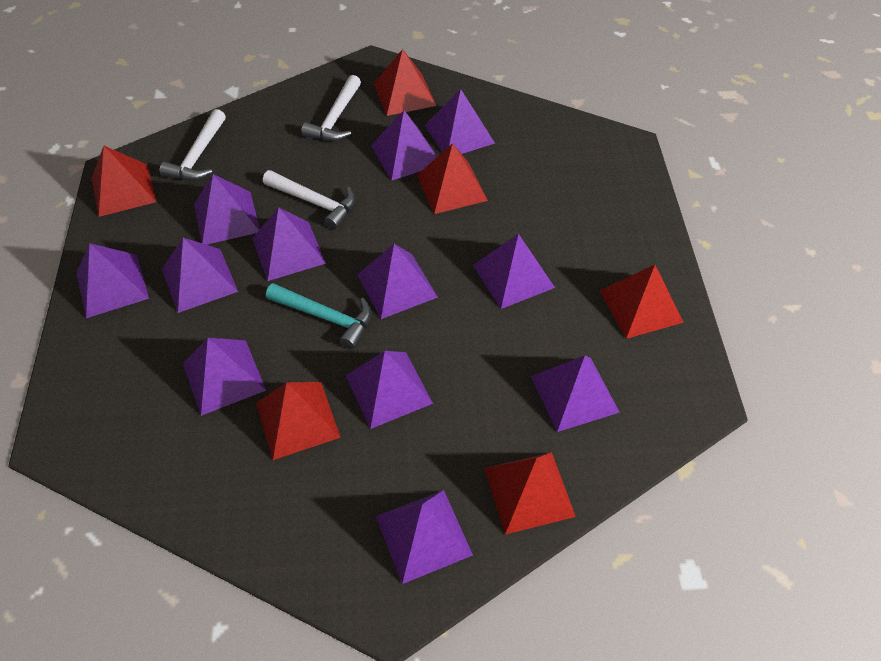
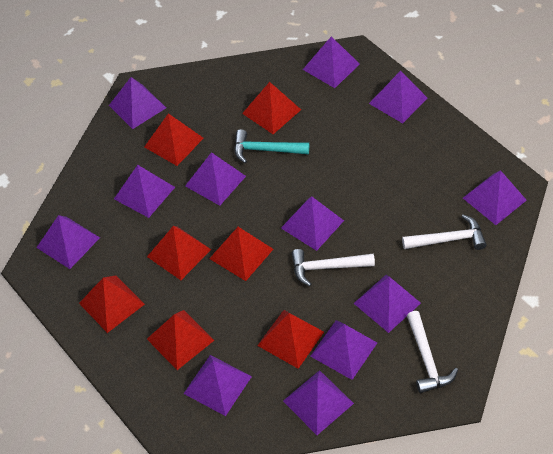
red pyramid: 6 -> 7

